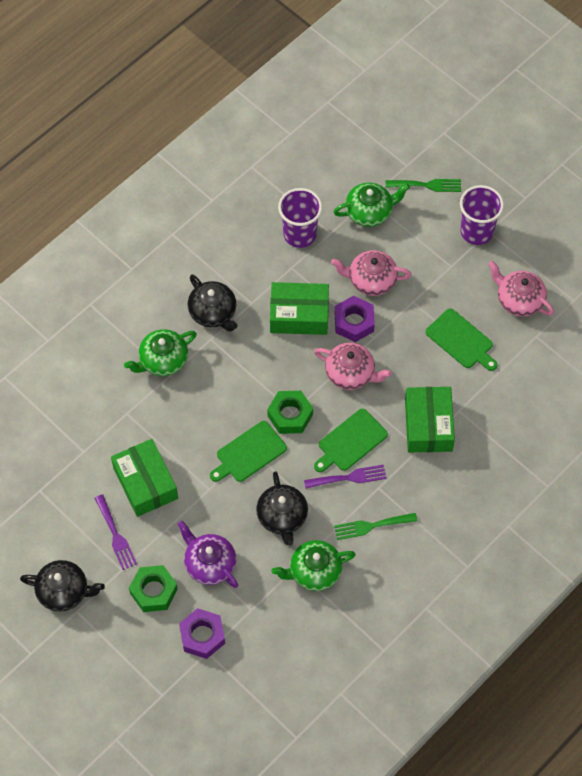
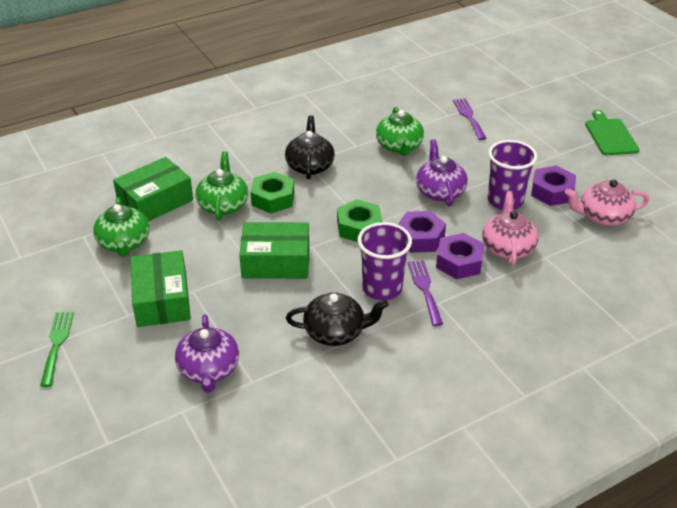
black teapot: 3 -> 2
green cutting board: 3 -> 1
green fork: 2 -> 1
pink teapot: 3 -> 2
purple nut: 2 -> 3
purple teapot: 1 -> 2

